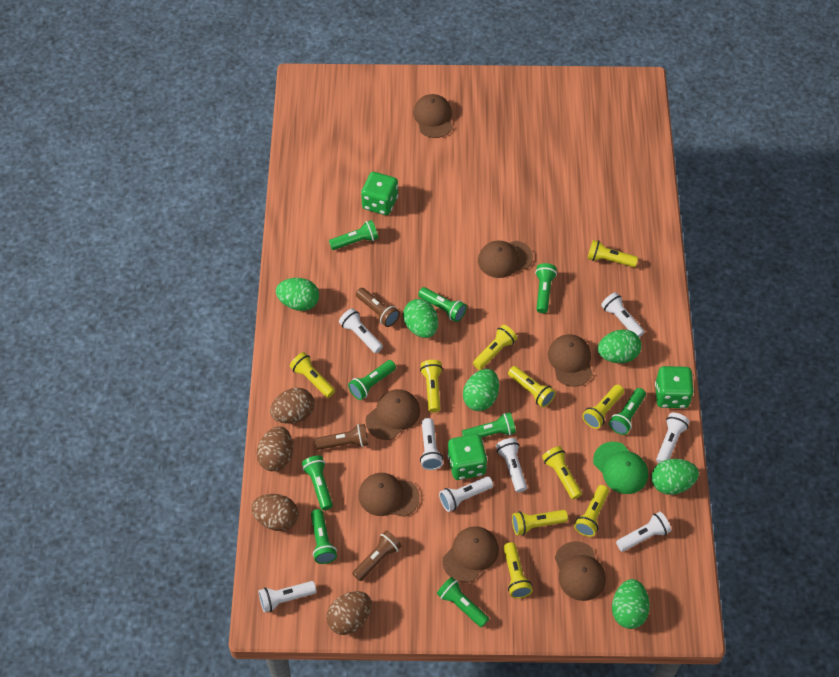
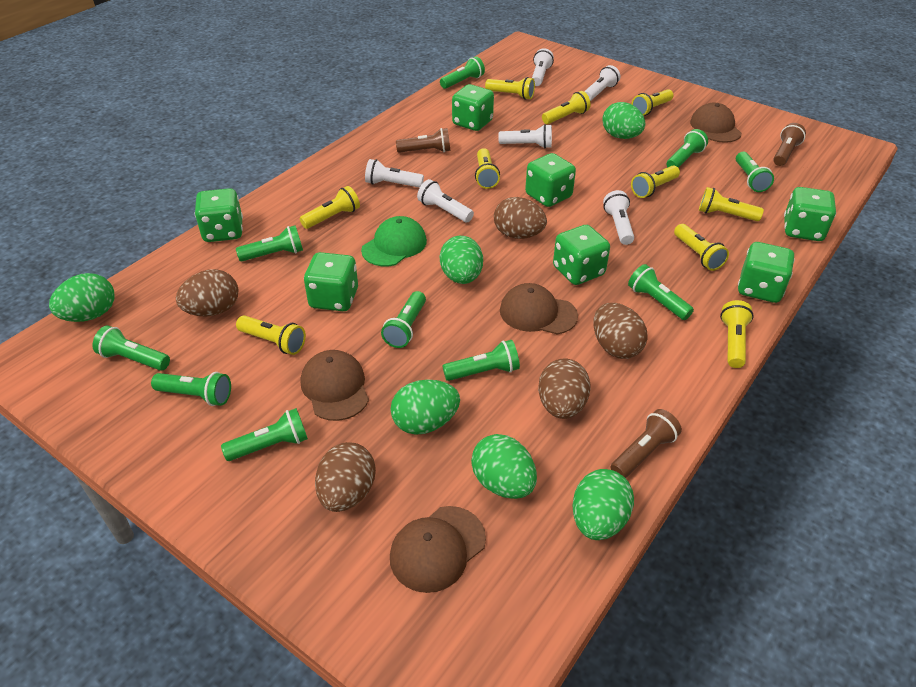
brown cap: 7 -> 4
brown egg: 4 -> 5
green dice: 3 -> 7
green flashlight: 9 -> 10
white flashlight: 8 -> 6

